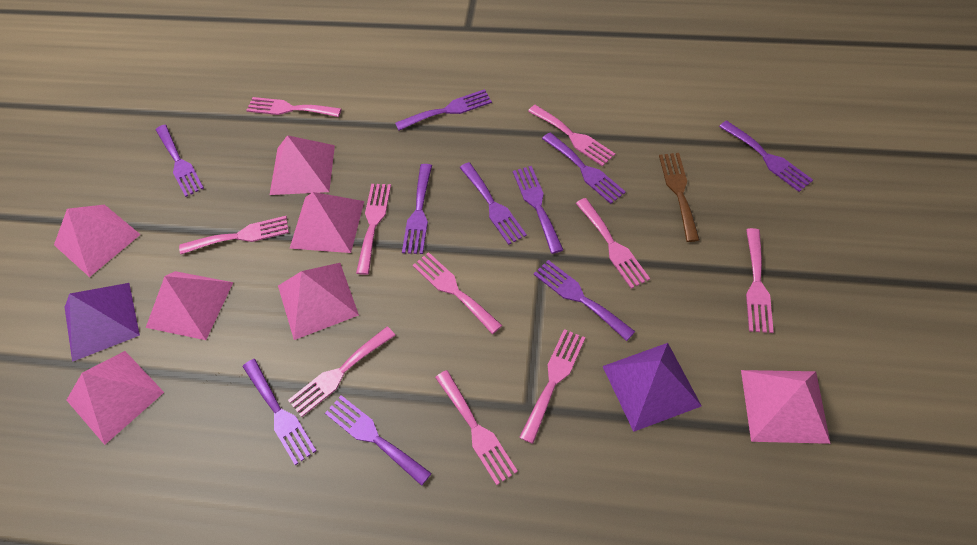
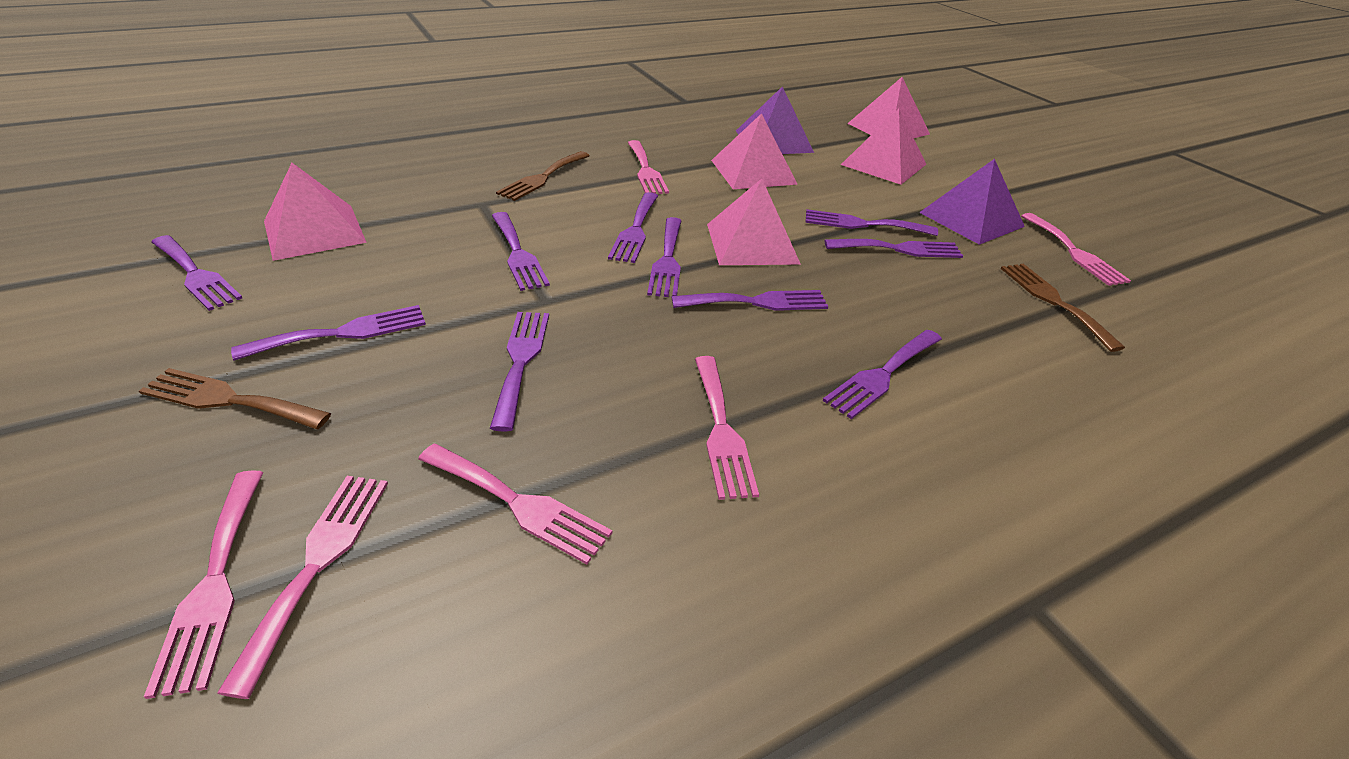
brown fork: 1 -> 3
pink fork: 10 -> 6
pink pyramid: 7 -> 5

